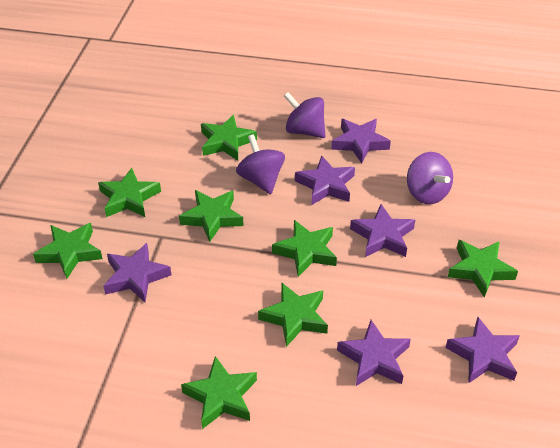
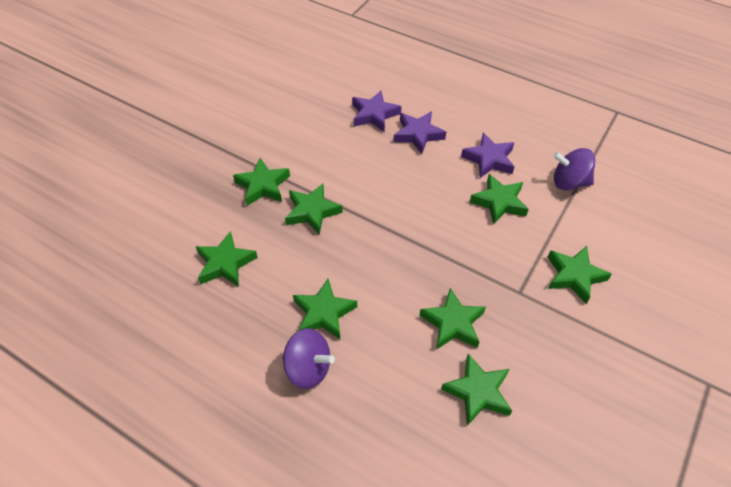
purple spinning top: 3 -> 2
purple star: 6 -> 3

